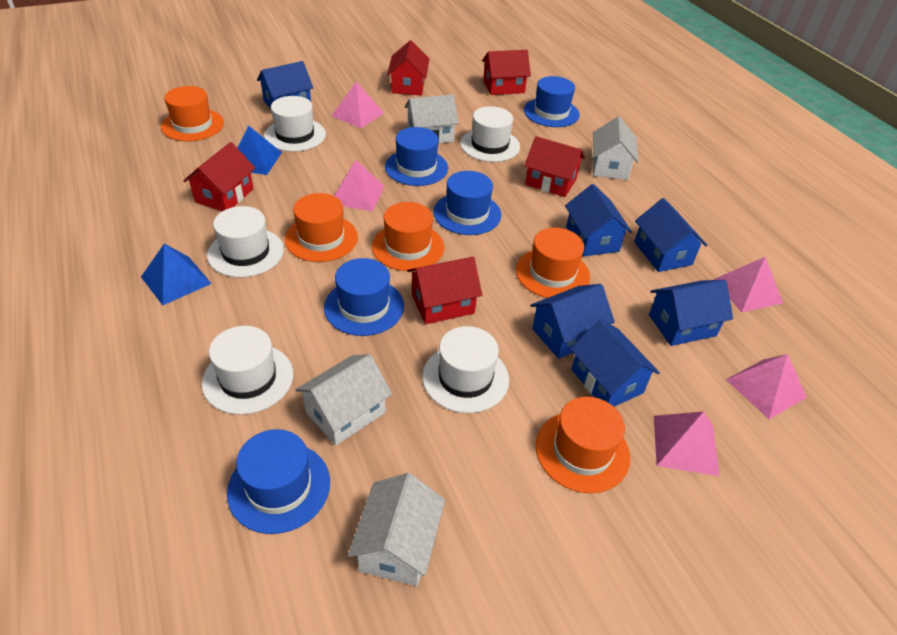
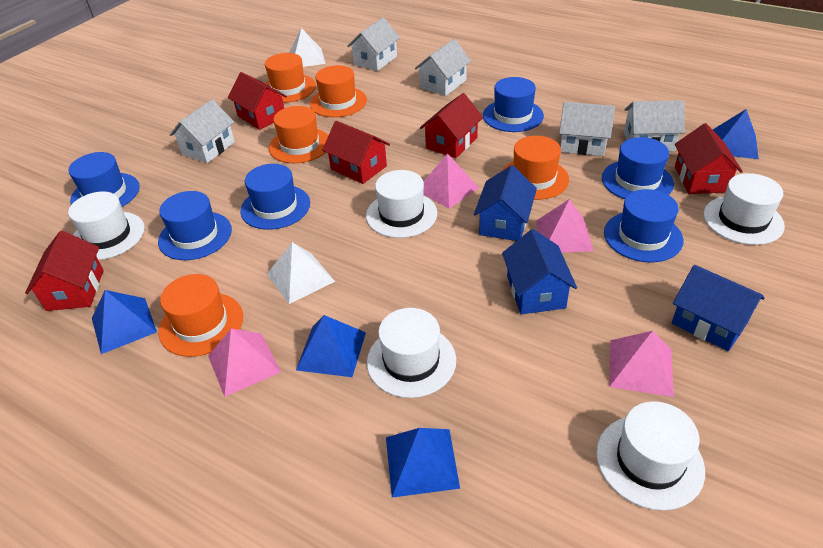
blue hat: 5 -> 6
blue house: 6 -> 3
blue pyramid: 2 -> 4
pink pyramid: 5 -> 4
white house: 4 -> 5
white pyramid: 0 -> 2

